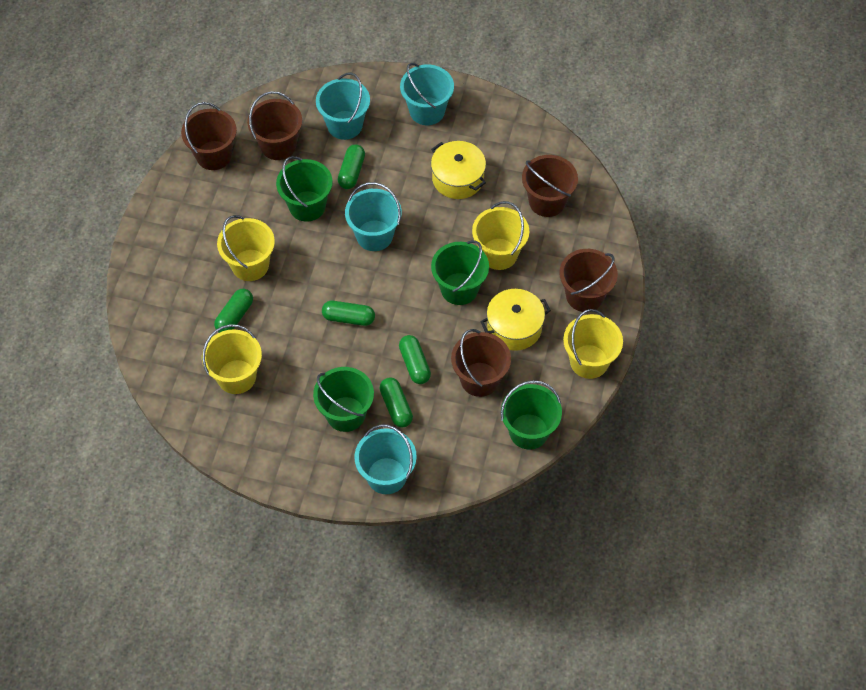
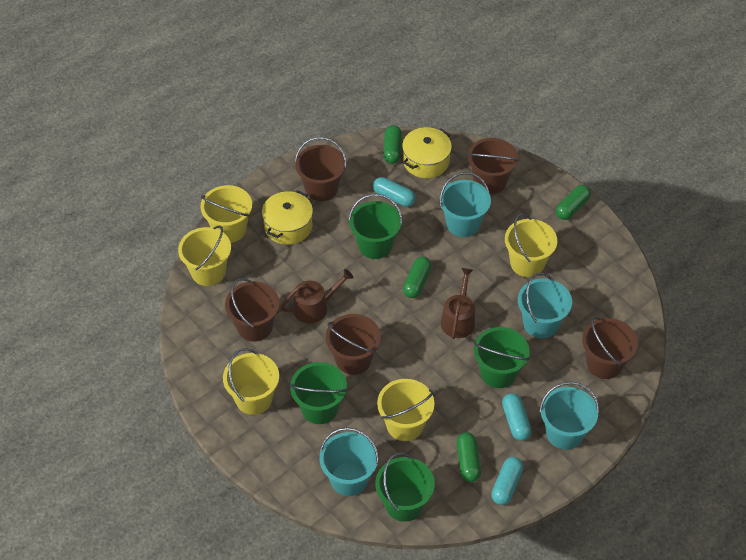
brown watering can: 0 -> 2
green capsule: 5 -> 4
turquoise capsule: 0 -> 3
yellow bucket: 4 -> 5

